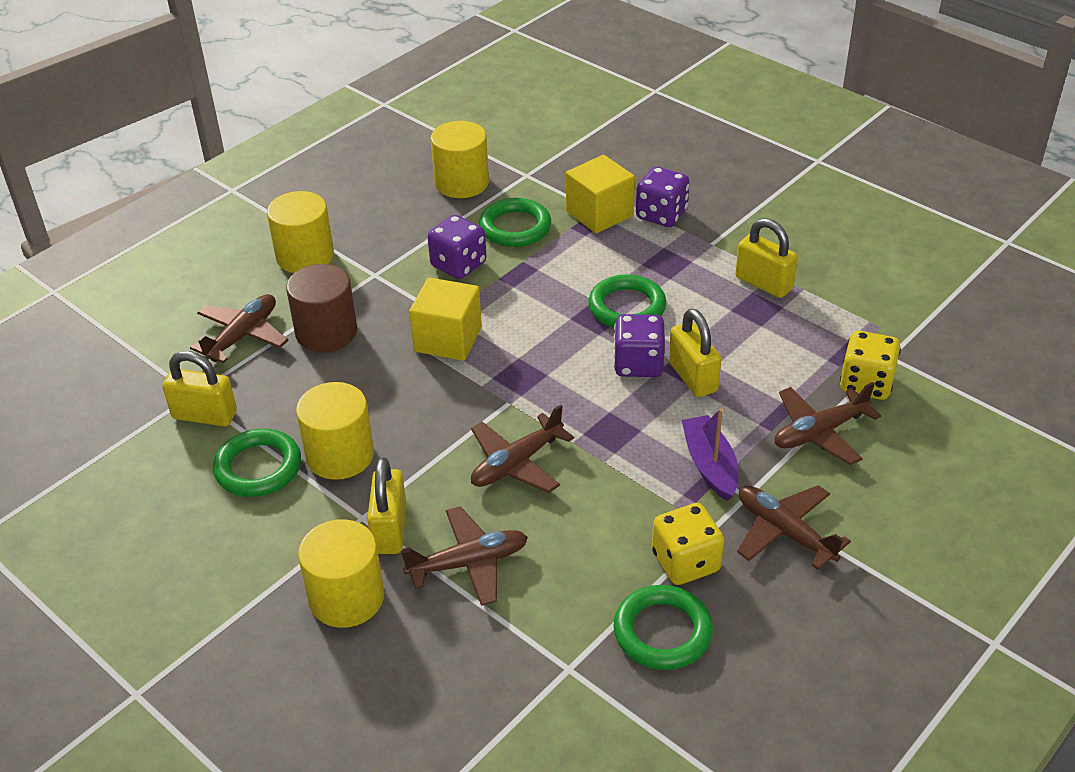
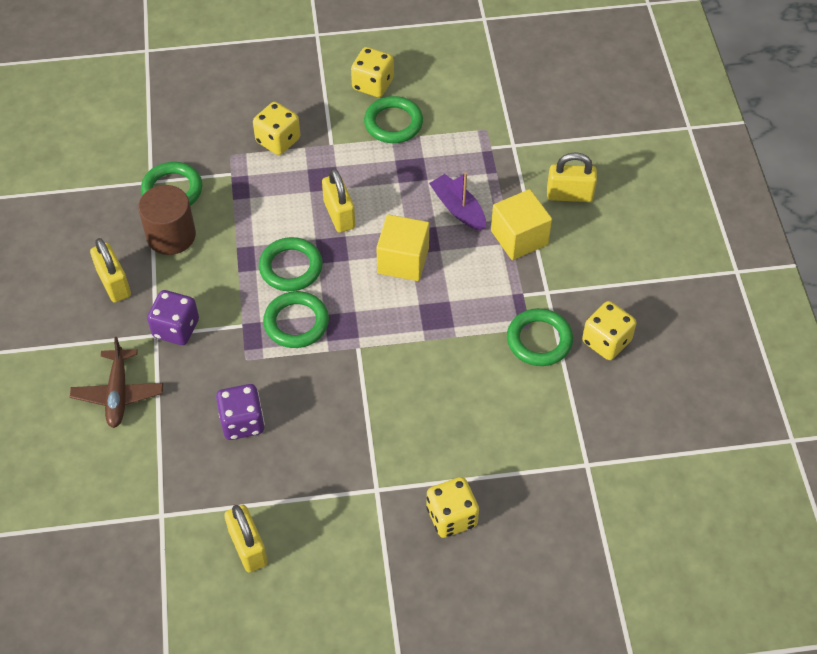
brown plane: 5 -> 1
green ring: 4 -> 5
purple dice: 3 -> 2
yellow cylinder: 4 -> 0
yellow dice: 2 -> 4

